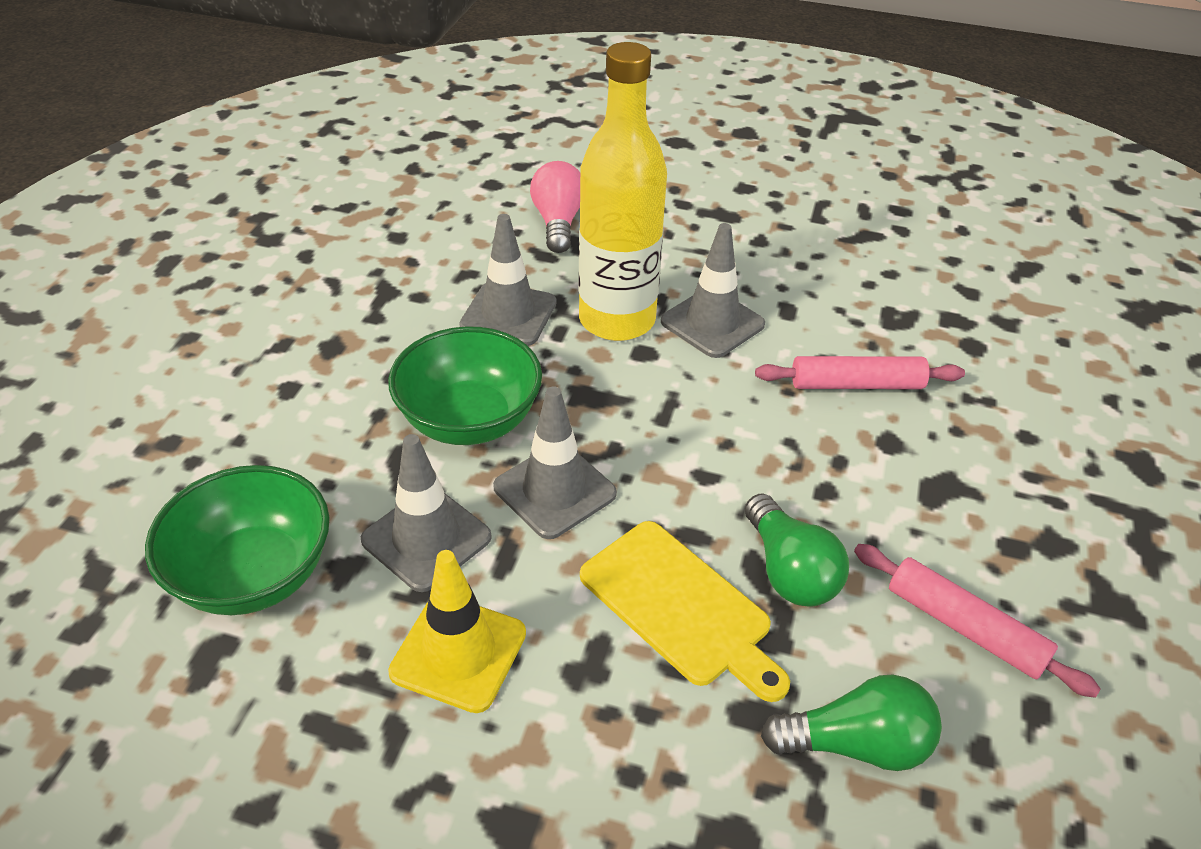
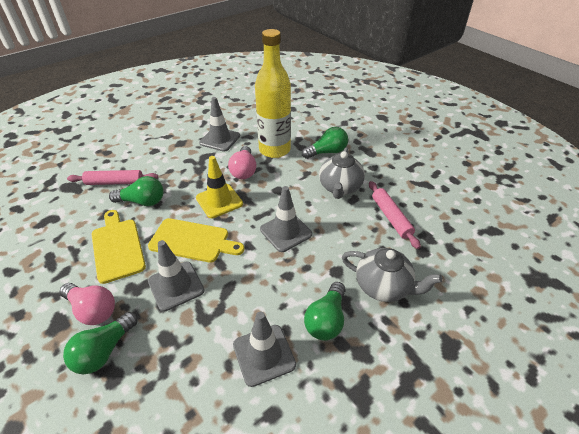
green bowl: 2 -> 0
green light bulb: 2 -> 4
grey teapot: 0 -> 2
pink light bulb: 1 -> 2
yellow cutting board: 1 -> 2

